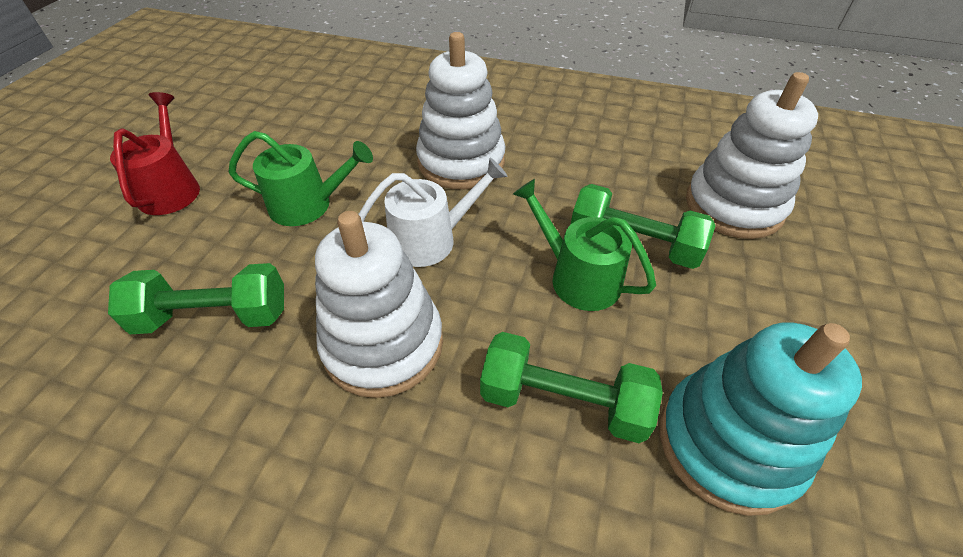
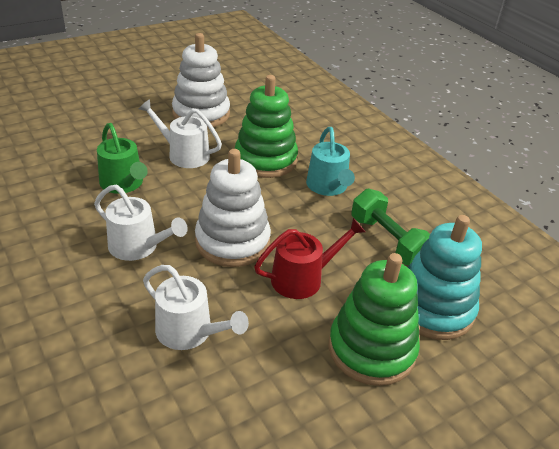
green dumbbell: 3 -> 1
green stacking toy: 0 -> 2
green watering can: 2 -> 1
turquoise watering can: 0 -> 1
white stacking toy: 3 -> 2
white watering can: 1 -> 3

